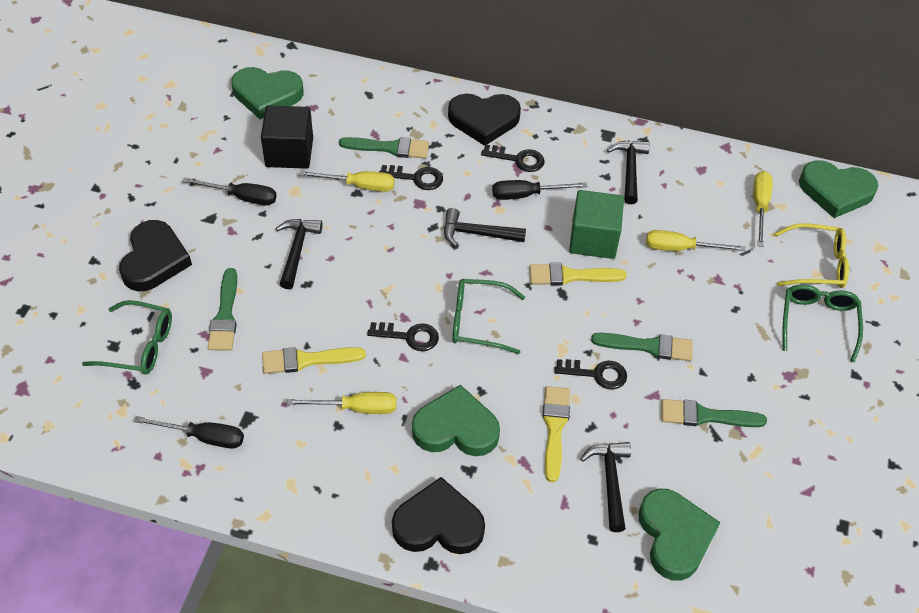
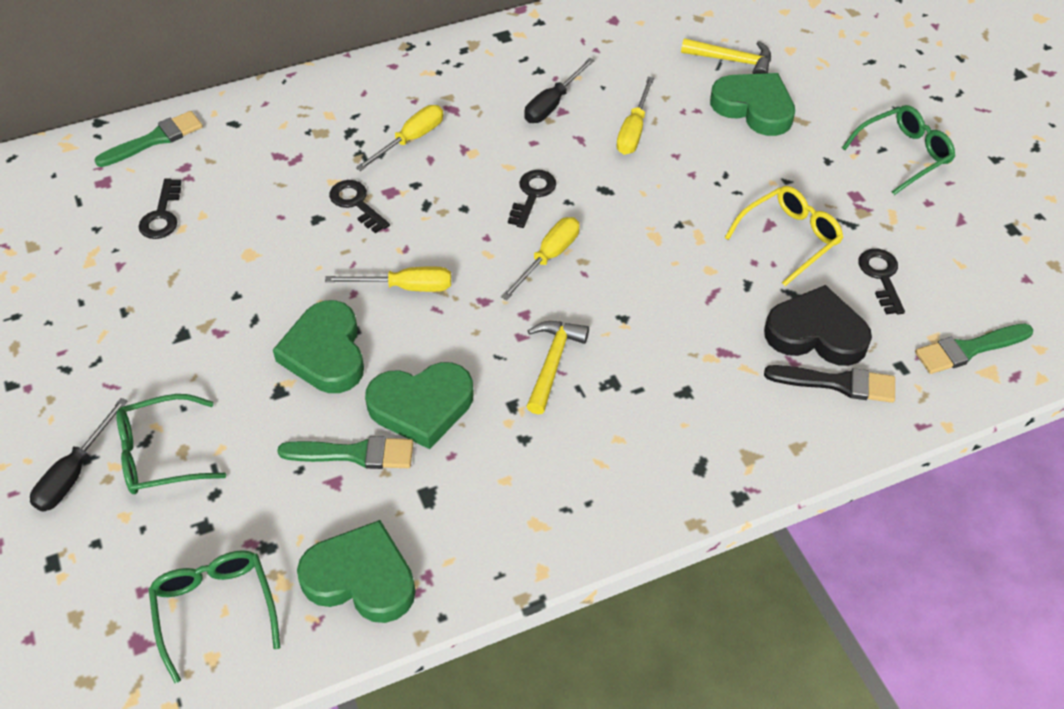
black brush: 0 -> 1
black cube: 1 -> 0
black hammer: 4 -> 0
black heart: 3 -> 1
black screwdriver: 3 -> 2
green brush: 4 -> 3
green cube: 1 -> 0
yellow brush: 3 -> 0
yellow hammer: 0 -> 2

